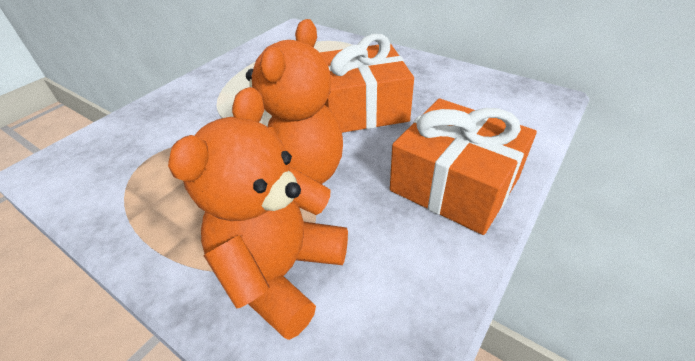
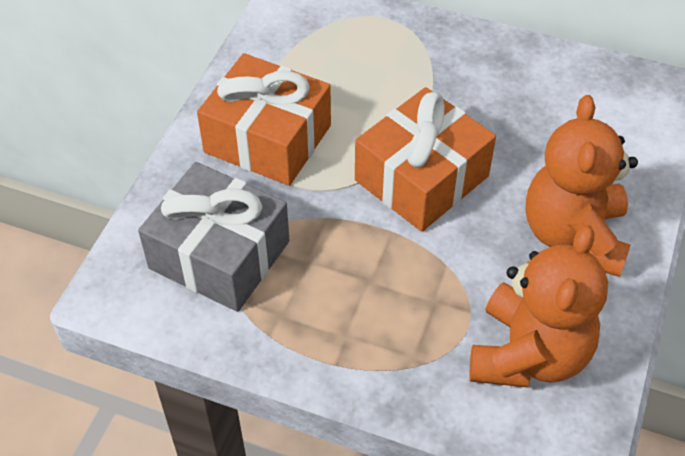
grey gift: 0 -> 1

